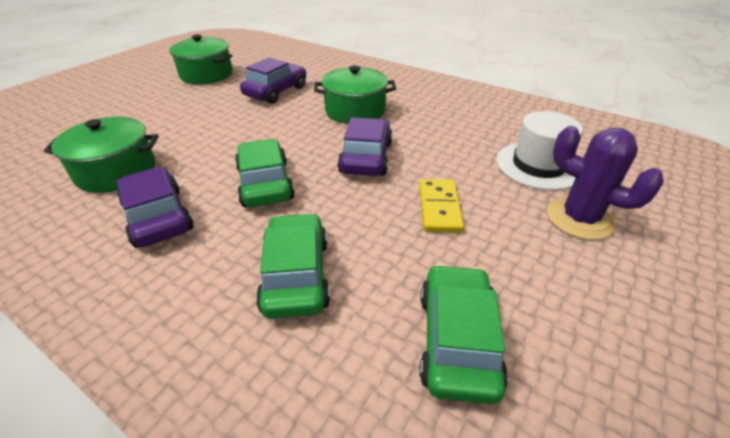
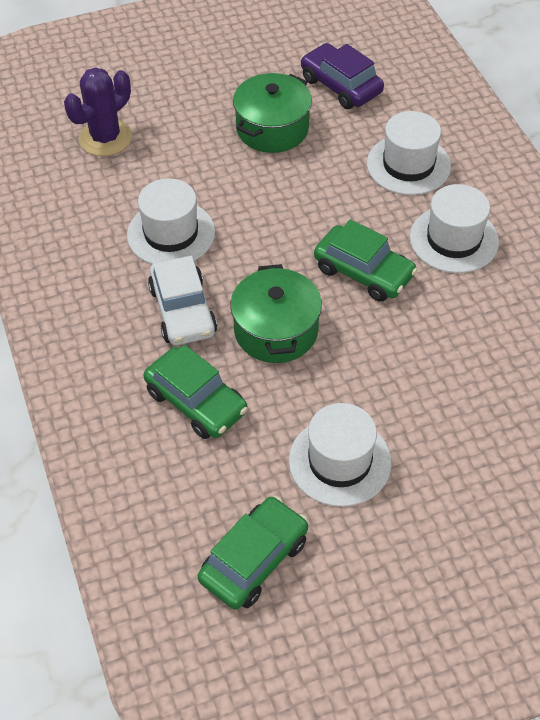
green pot: 3 -> 2
purple car: 3 -> 1
white car: 0 -> 1
white hat: 1 -> 4
yellow domino: 1 -> 0

